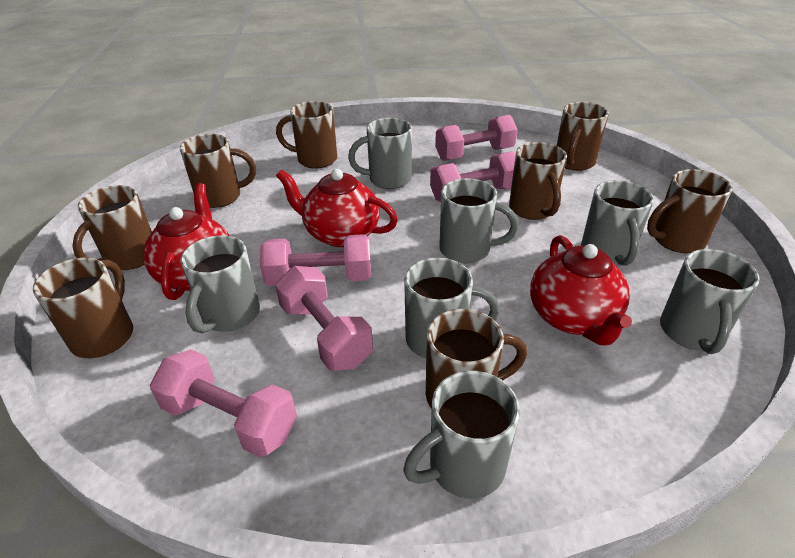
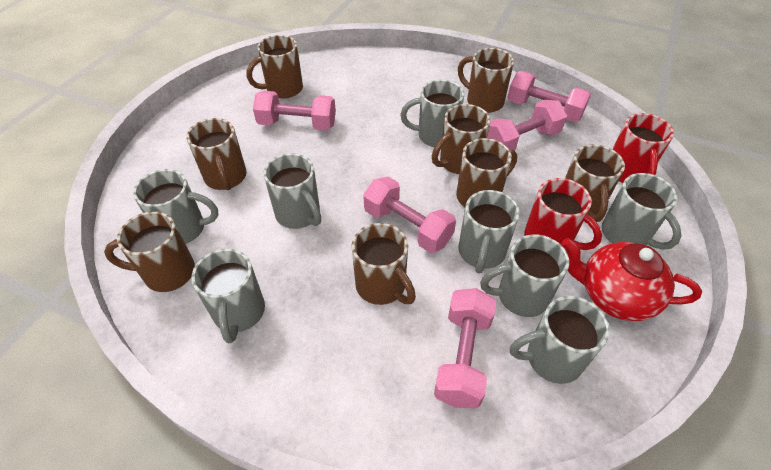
grey mug: 7 -> 8
red mug: 0 -> 2
red teapot: 3 -> 1

